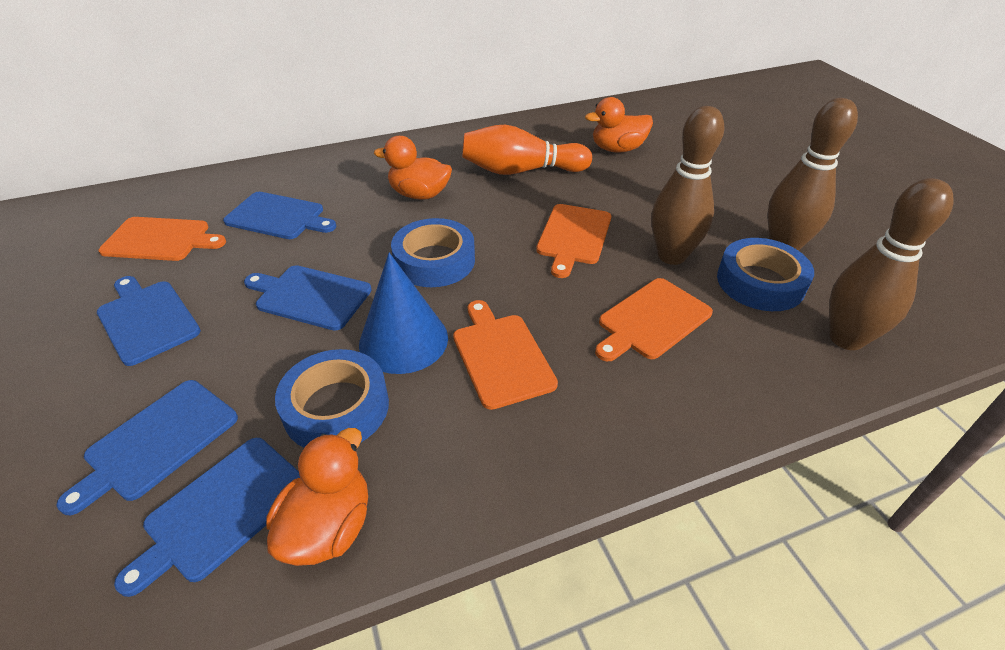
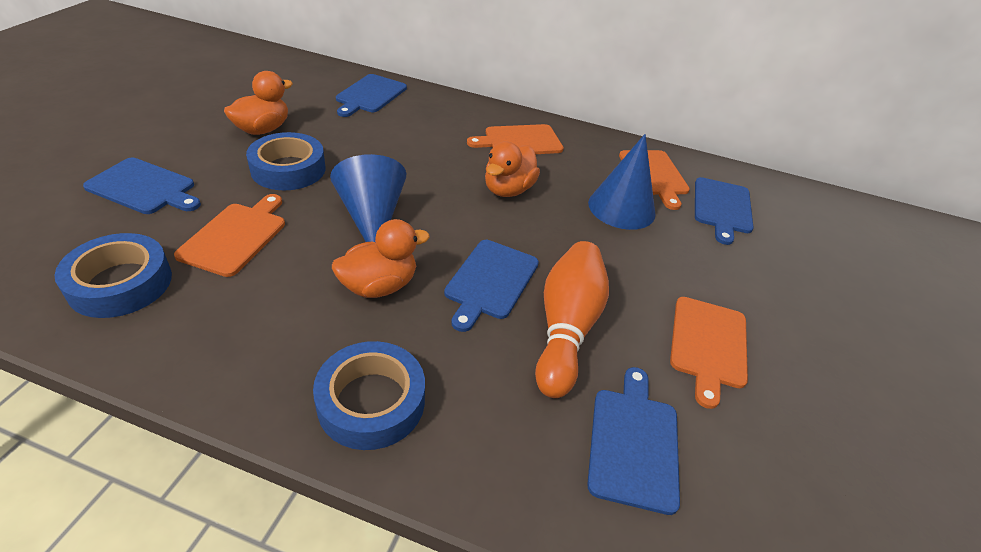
blue cone: 1 -> 2
brown bowling pin: 3 -> 0

